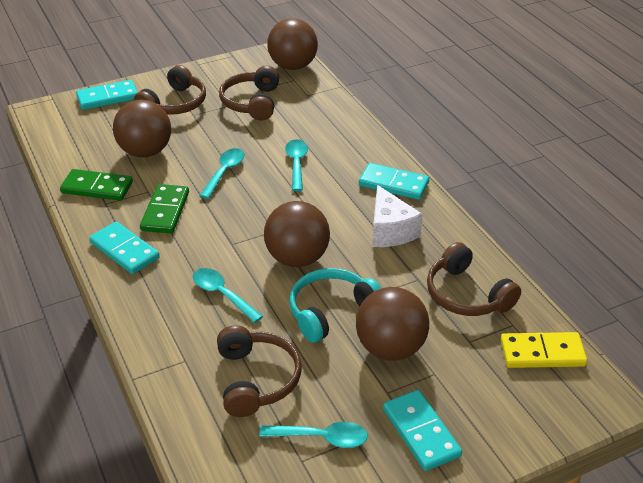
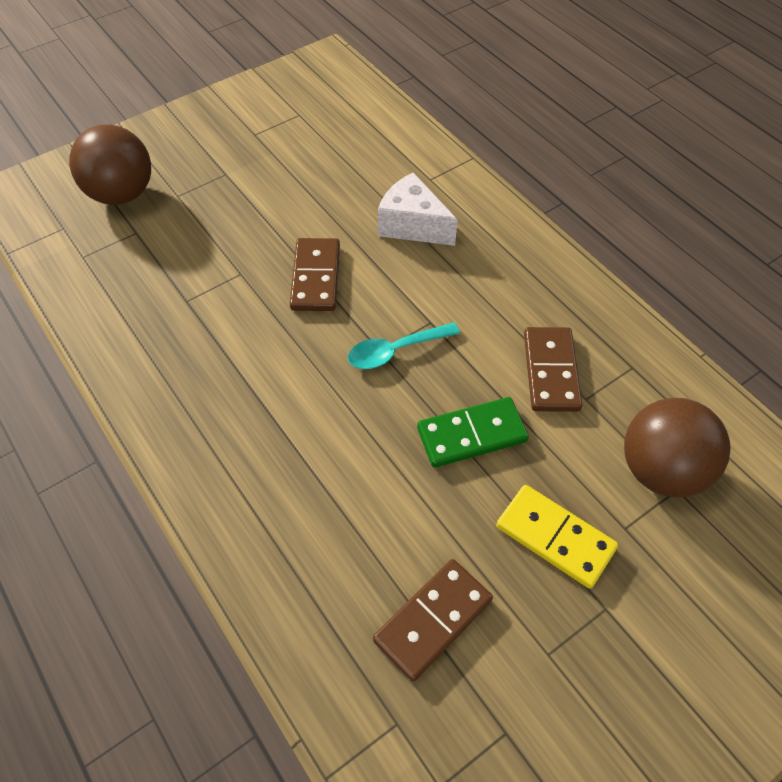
brown ball: 4 -> 2
brown domino: 0 -> 3
brown headphones: 4 -> 0
green domino: 2 -> 1
turquoise domino: 4 -> 0
turquoise headphones: 1 -> 0
turquoise spoon: 4 -> 1

